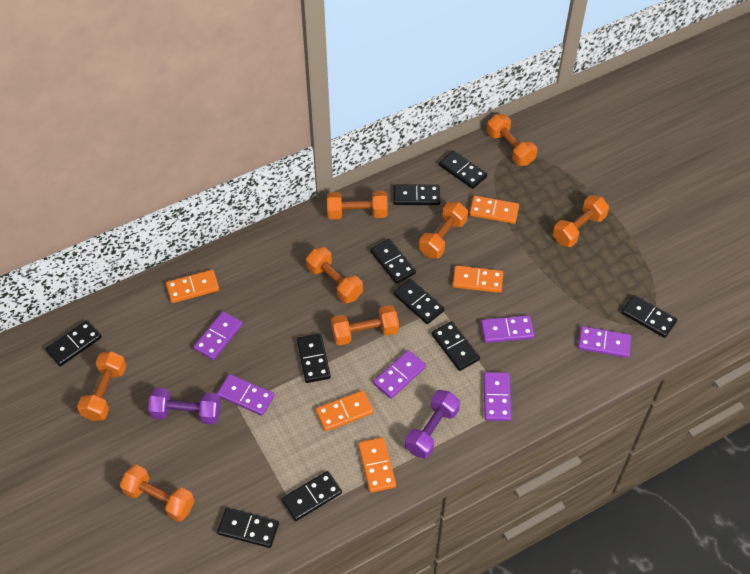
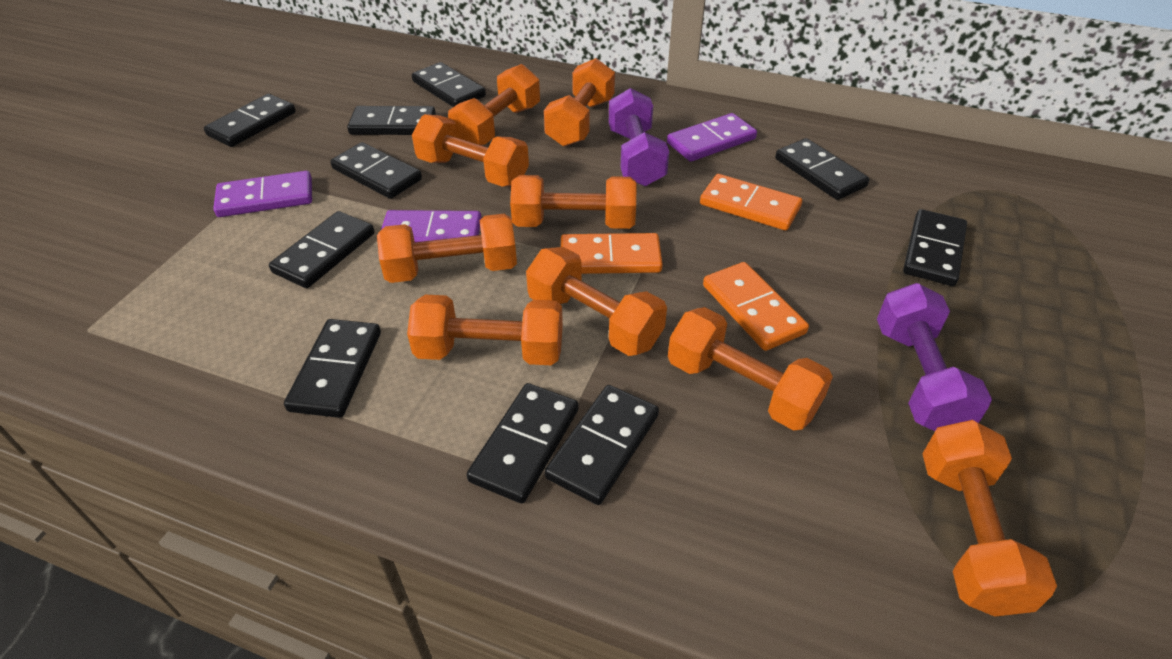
orange domino: 5 -> 3
orange dumbbell: 8 -> 9
purple domino: 6 -> 3

